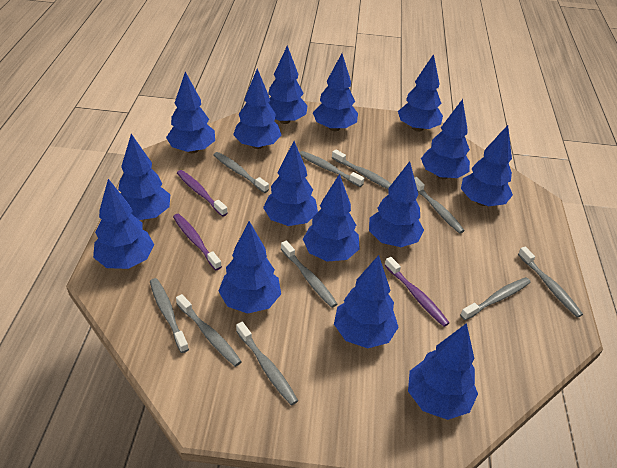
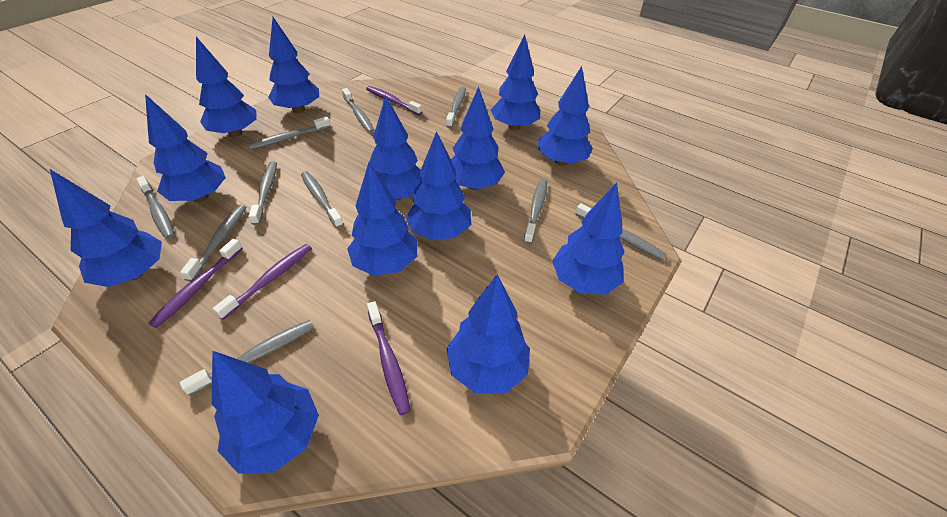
blue tree: 15 -> 13
purple toothbrush: 3 -> 4

